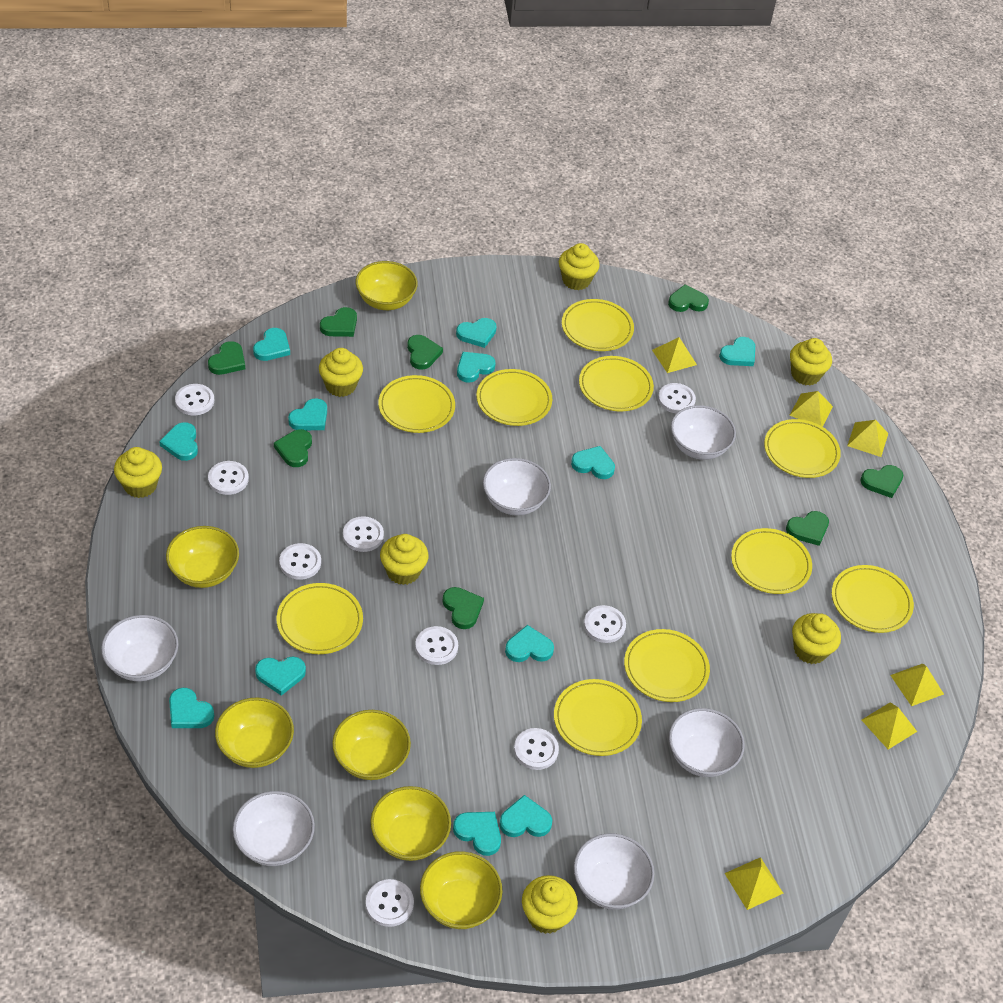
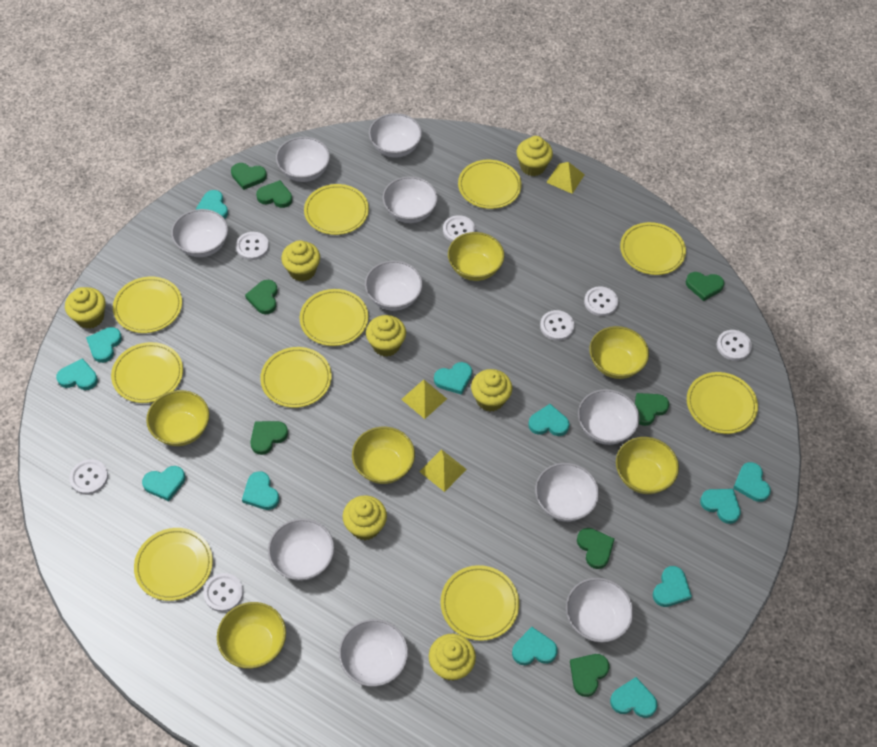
white bowl: 6 -> 10
white button: 9 -> 7
yellow pyramid: 6 -> 3

